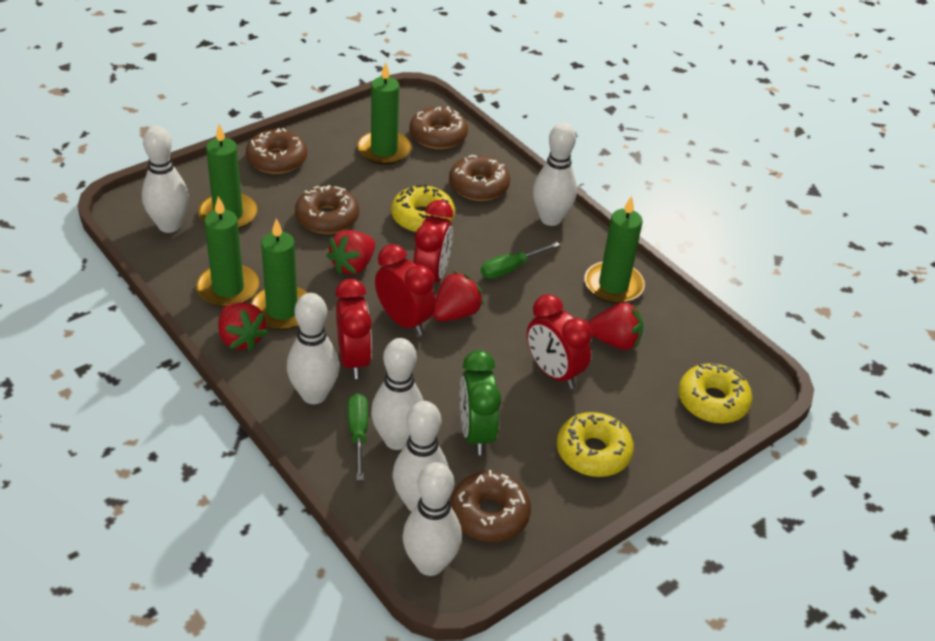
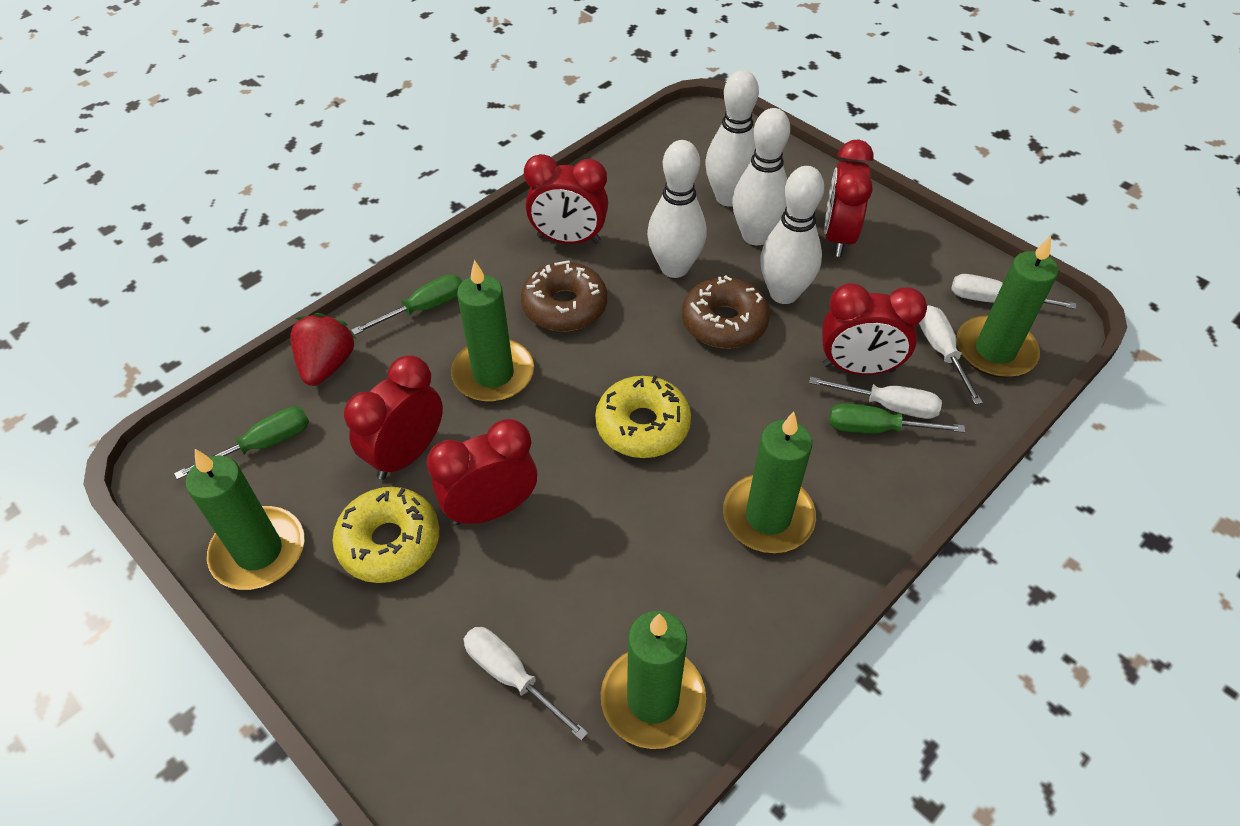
brown donut: 5 -> 2
green clock: 1 -> 0
green screwdriver: 2 -> 3
red clock: 4 -> 5
red strawberry: 4 -> 1
white bowling pin: 6 -> 4
white screwdriver: 0 -> 4
yellow donut: 3 -> 2

